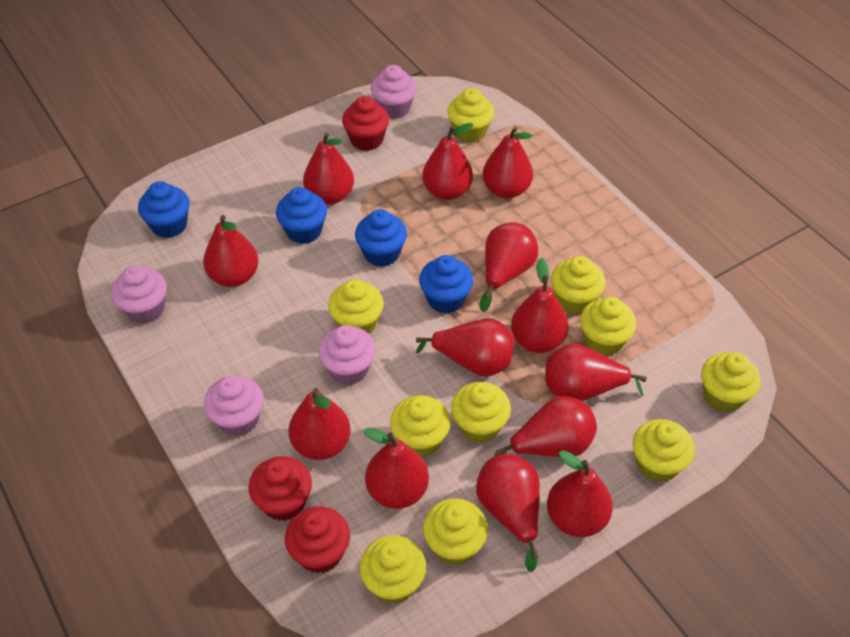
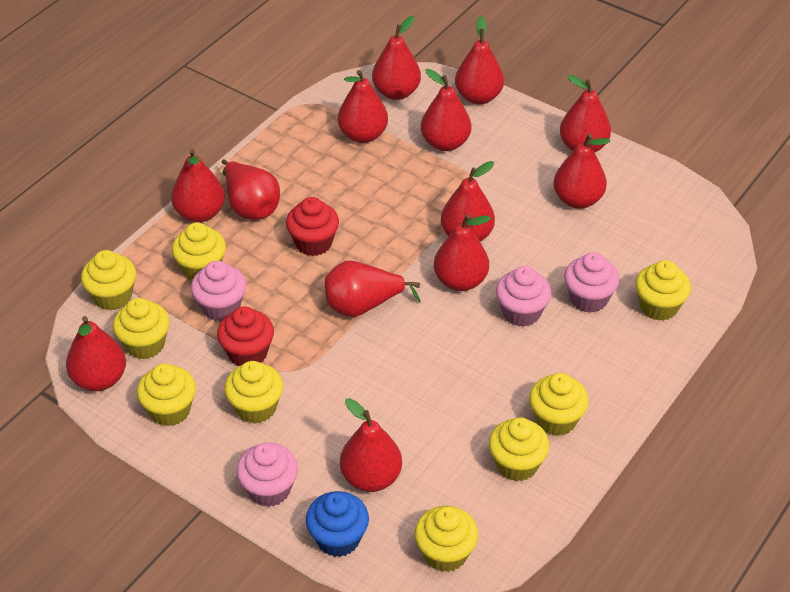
blue cupcake: 4 -> 1
red cupcake: 3 -> 2
yellow cupcake: 10 -> 9

